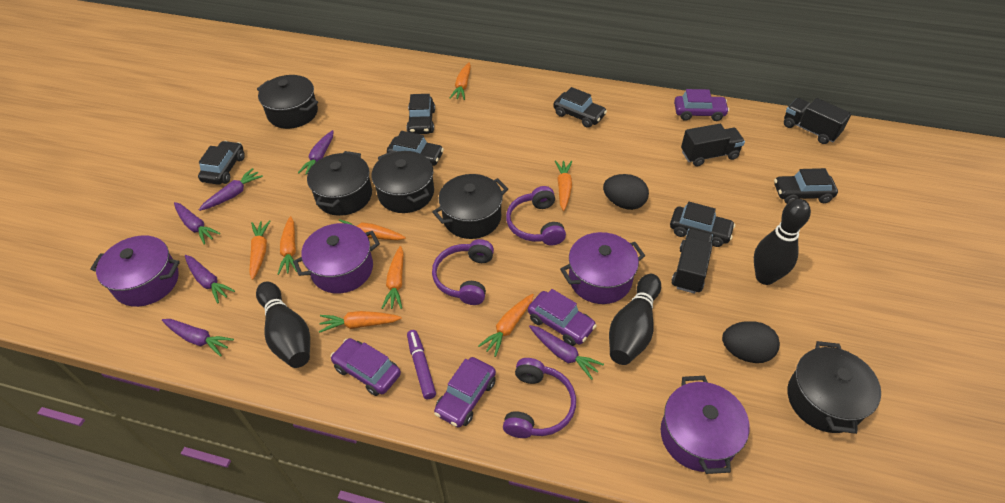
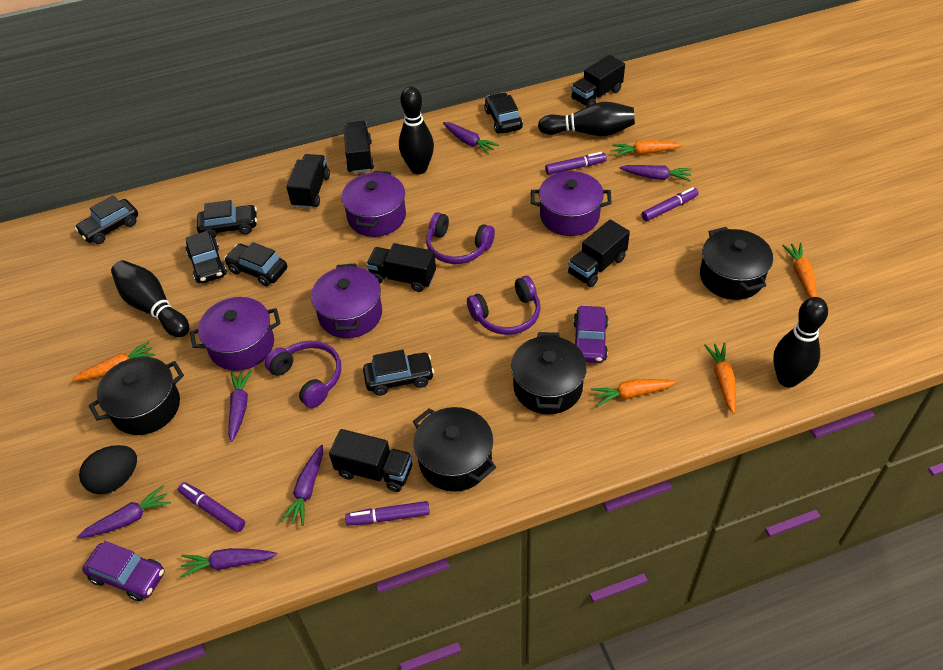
black bowling pin: 3 -> 4
black egg: 2 -> 1
black pot: 5 -> 4
black truck: 3 -> 6
orange carrot: 8 -> 5
purple car: 4 -> 2
purple marker: 1 -> 4

